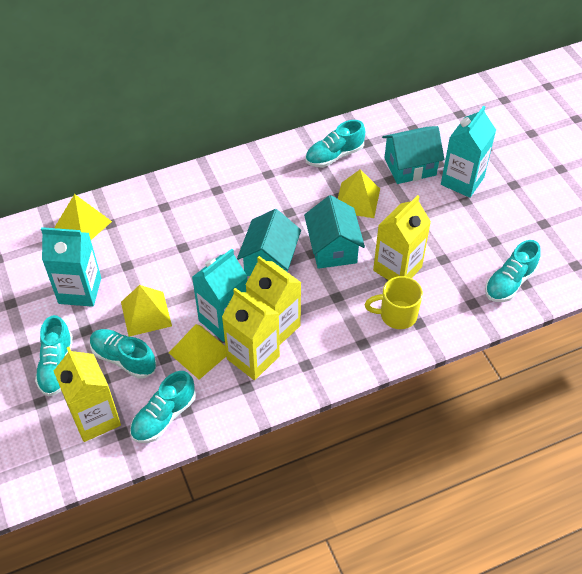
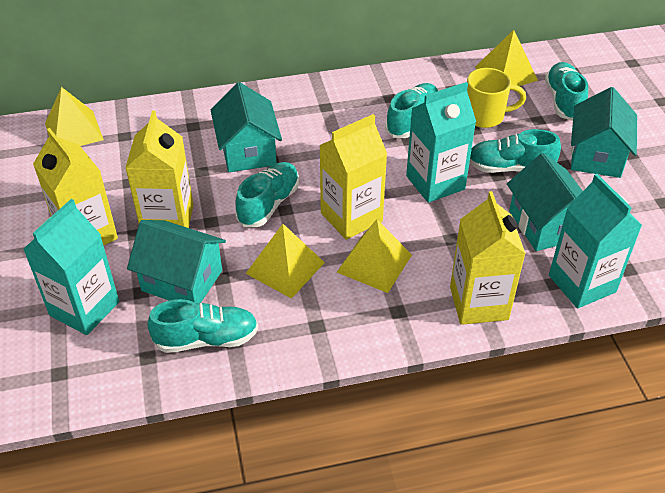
turquoise house: 3 -> 4

